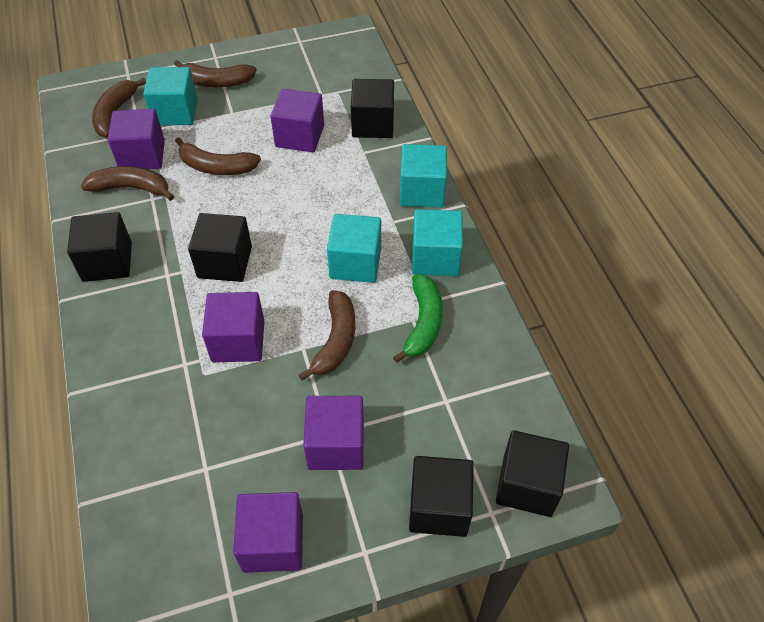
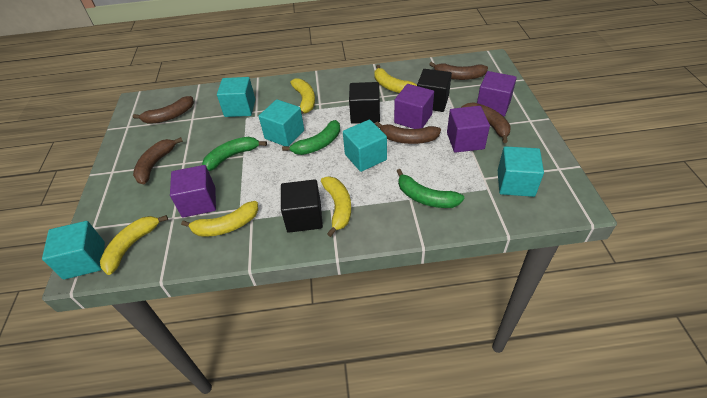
black cube: 5 -> 3
green banana: 1 -> 3
purple cube: 5 -> 4
turquoise cube: 4 -> 5
yellow banana: 0 -> 5

